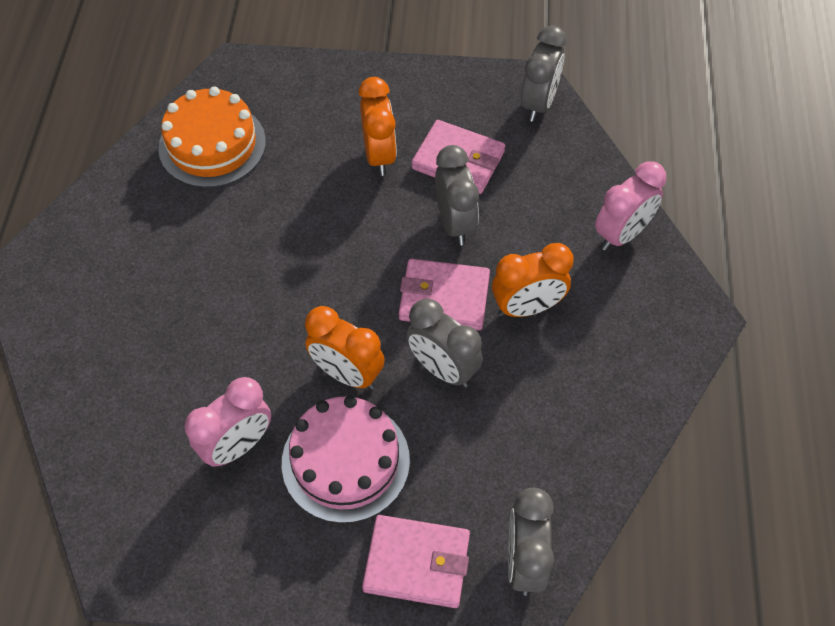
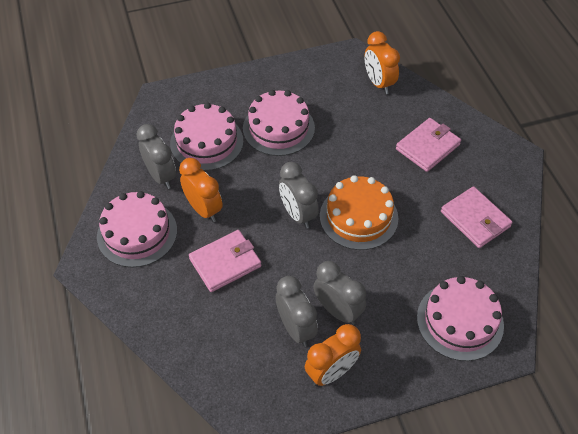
pink cake: 1 -> 4
pink clock: 2 -> 0

